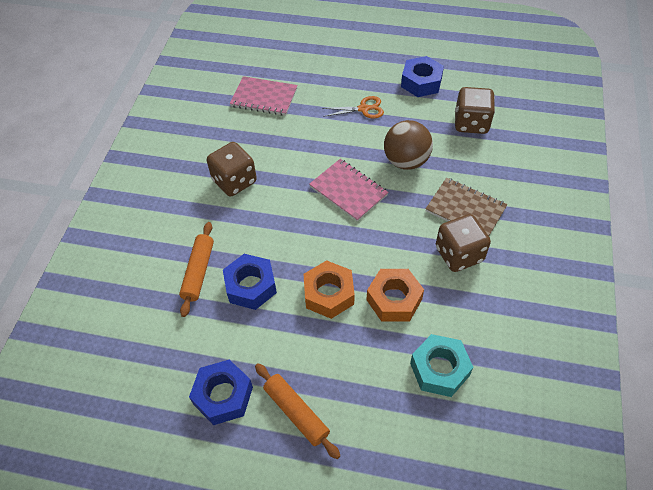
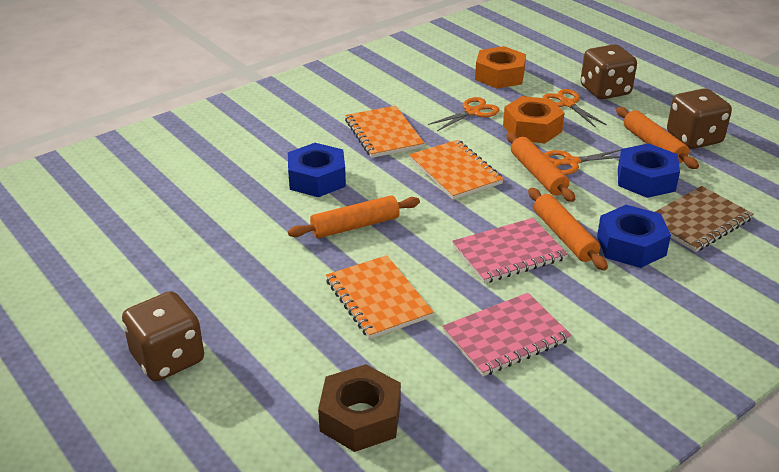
brown ball: 1 -> 0
brown nut: 0 -> 1
orange notebook: 0 -> 3
orange rolling pin: 2 -> 4
orange scissors: 1 -> 3
turquoise nut: 1 -> 0

